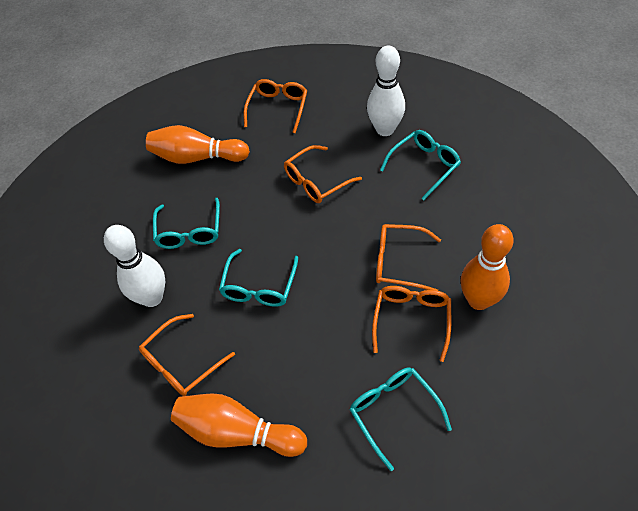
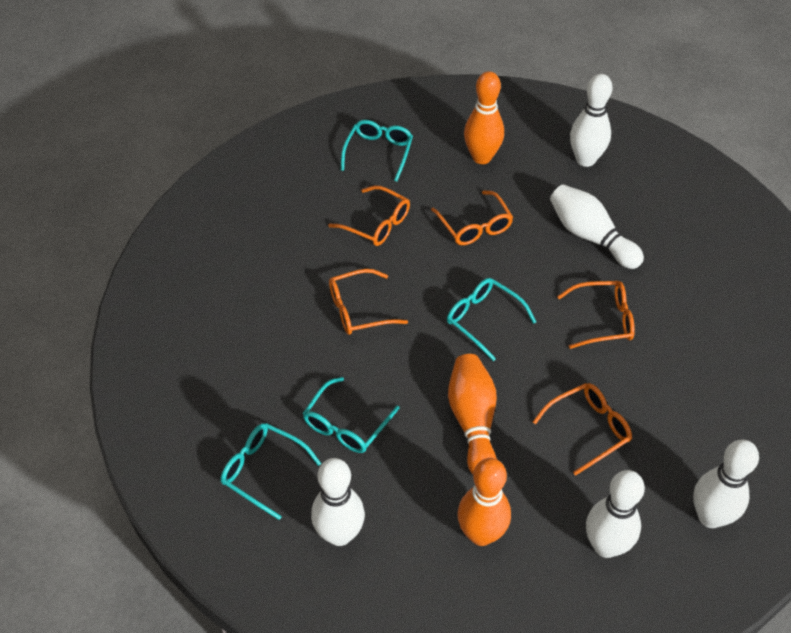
white bowling pin: 2 -> 5

